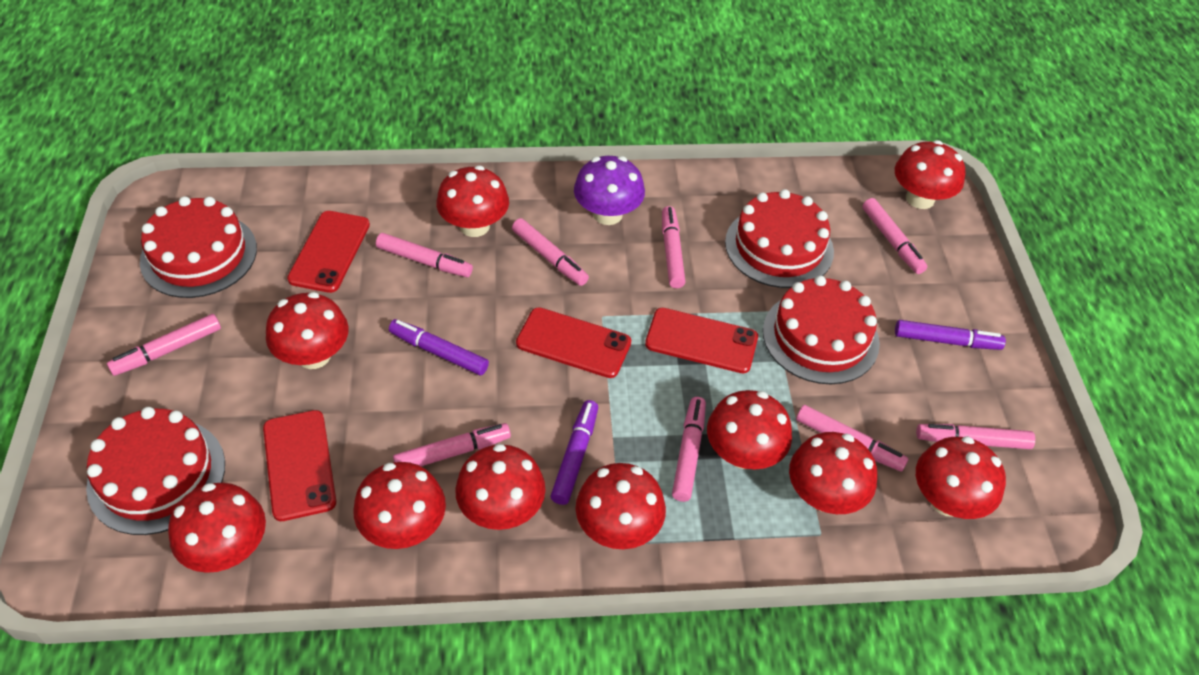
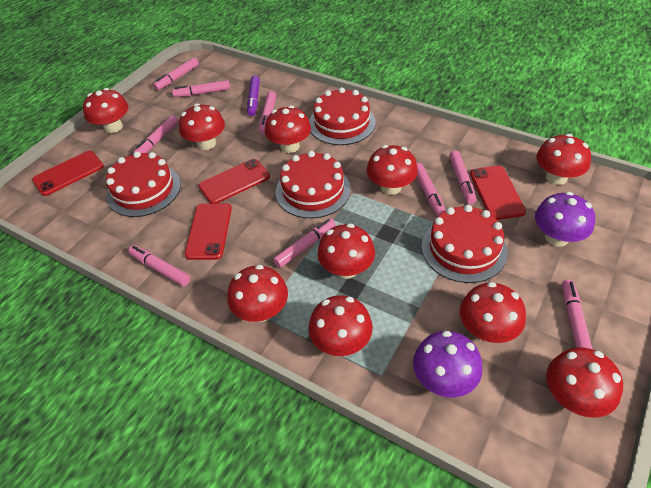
purple marker: 3 -> 1
purple mushroom: 1 -> 2

